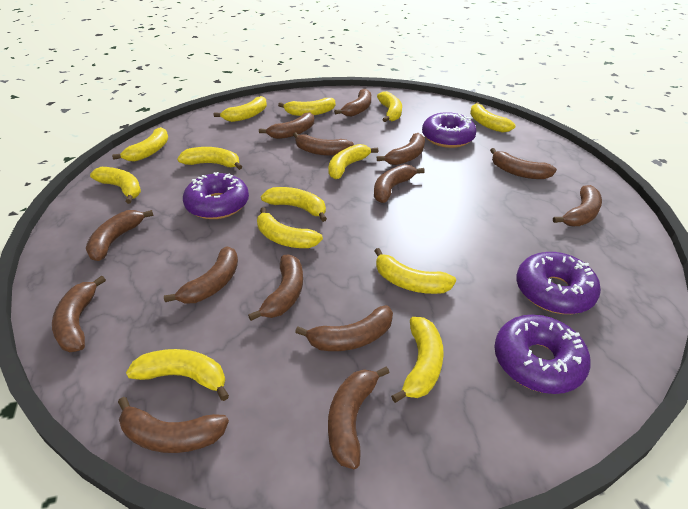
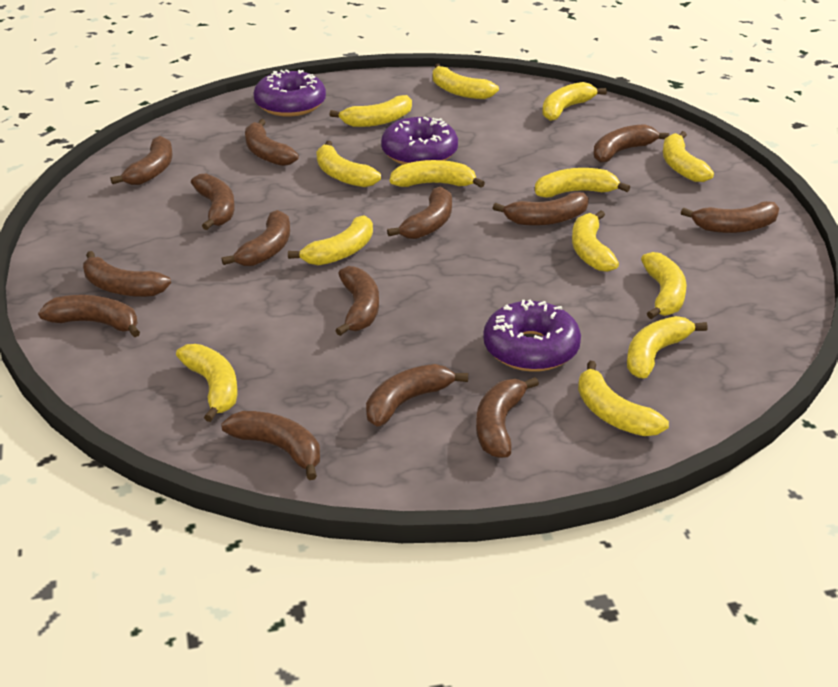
purple donut: 4 -> 3

